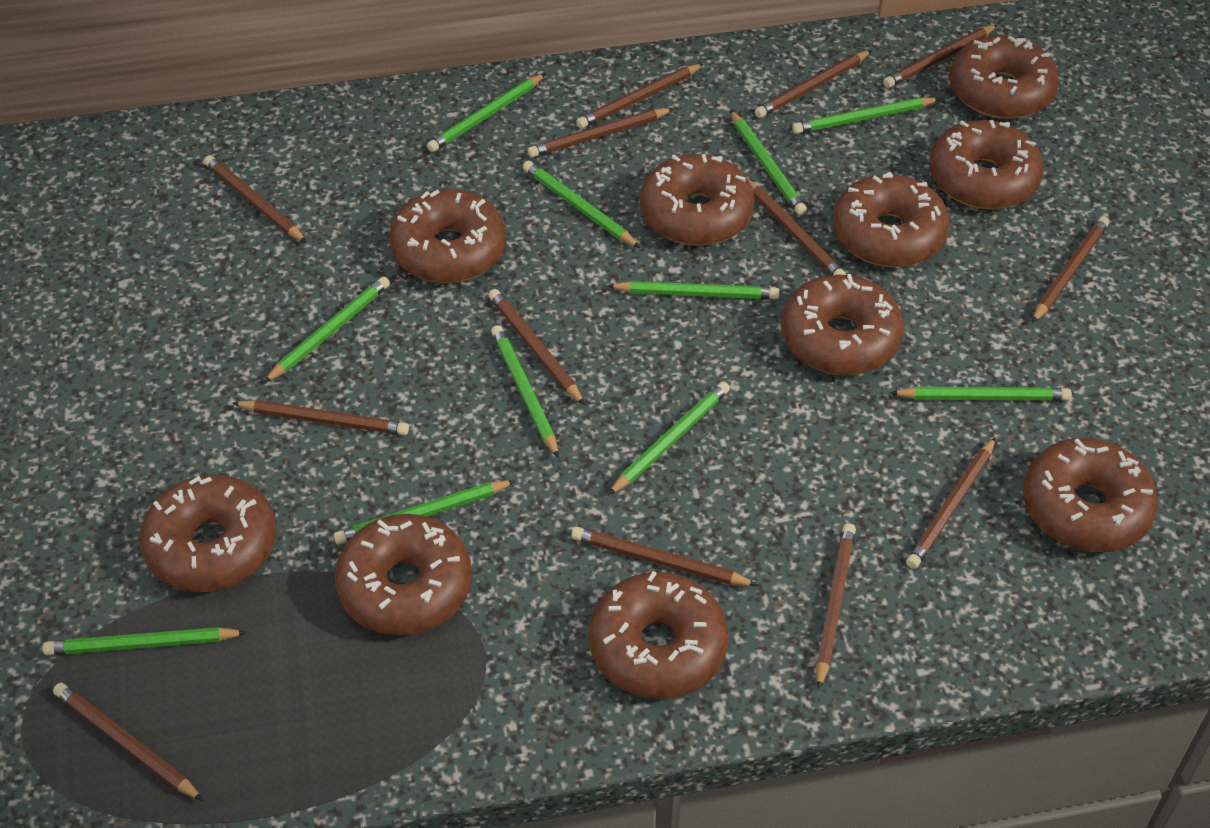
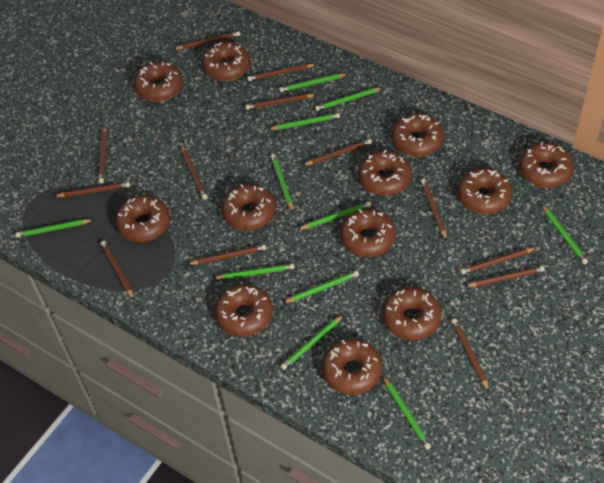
brown donut: 10 -> 12

